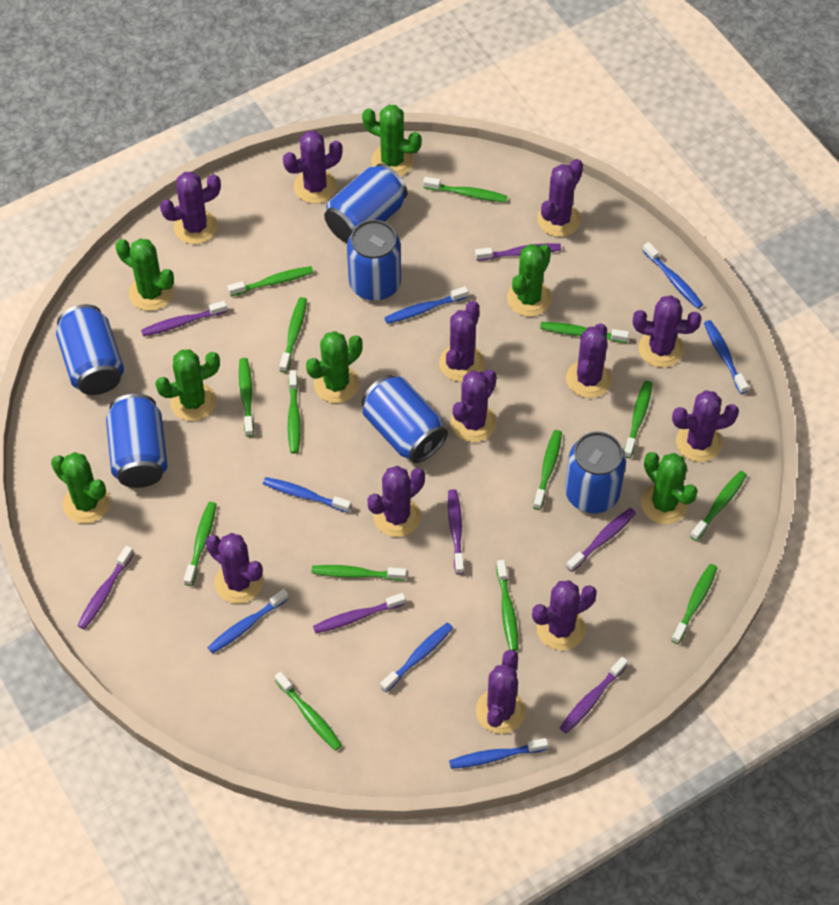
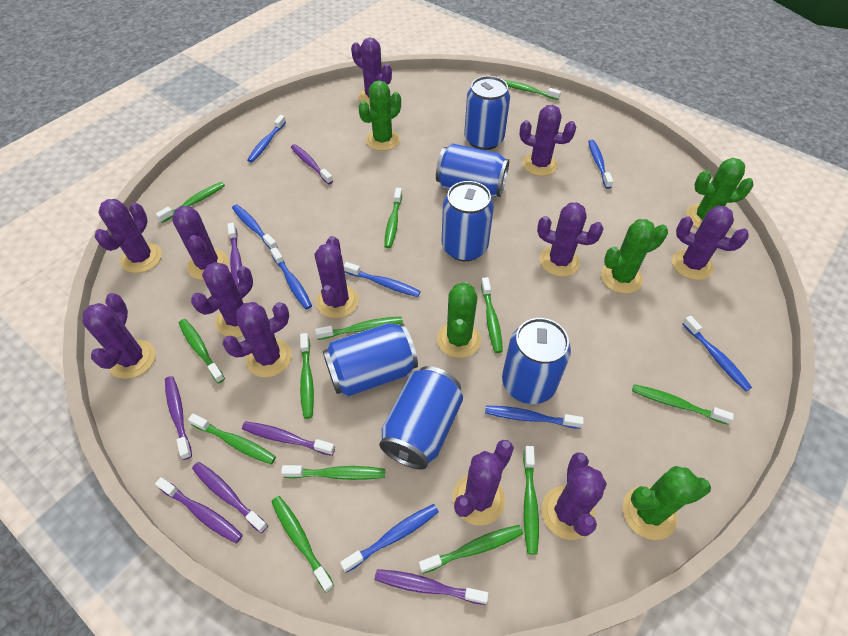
blue toothbrush: 7 -> 8
green cactus: 7 -> 5
green toothbrush: 14 -> 13

